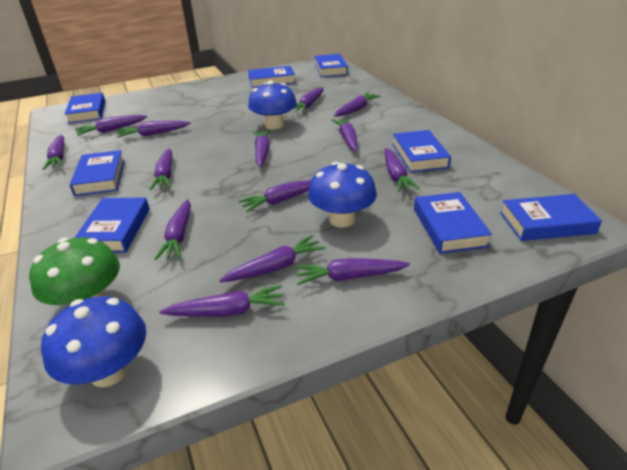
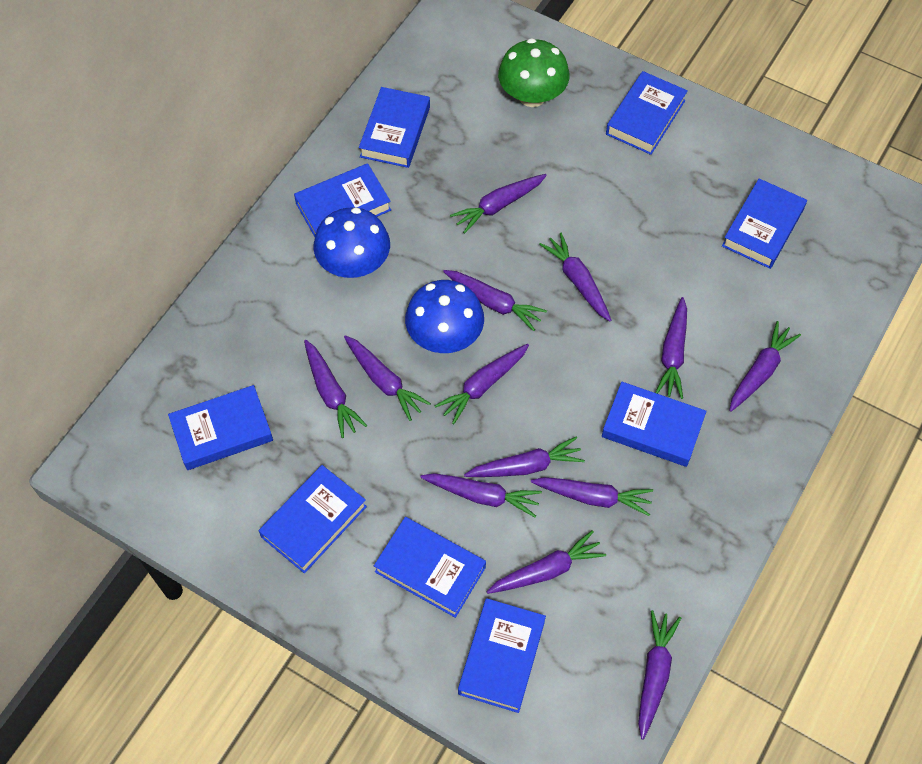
blue book: 8 -> 9
blue mushroom: 3 -> 2
purple carrot: 14 -> 13

